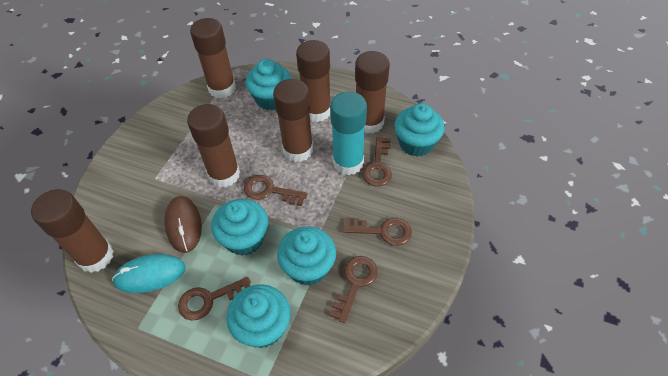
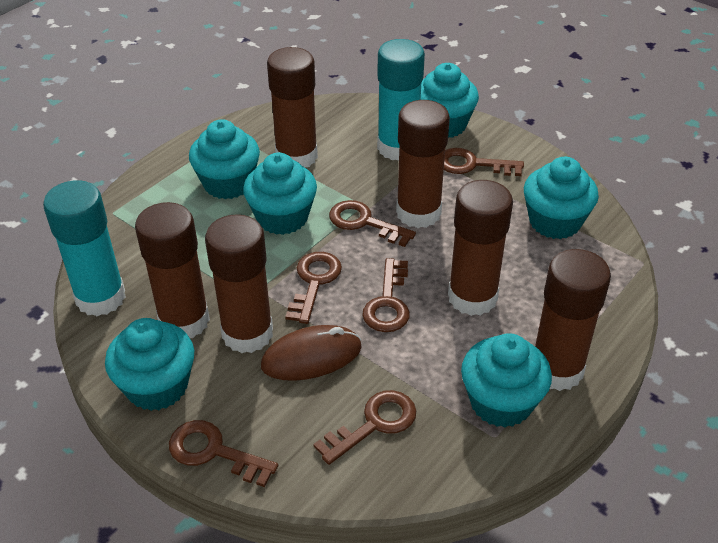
brown key: 5 -> 6
turquoise cupcake: 5 -> 6
turquoise glue stick: 1 -> 2
turquoise mouse: 1 -> 0

